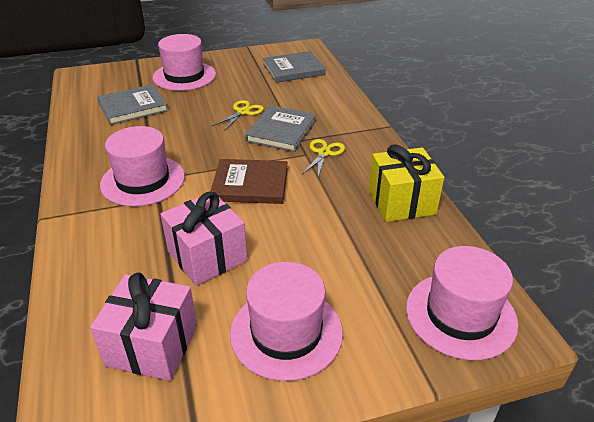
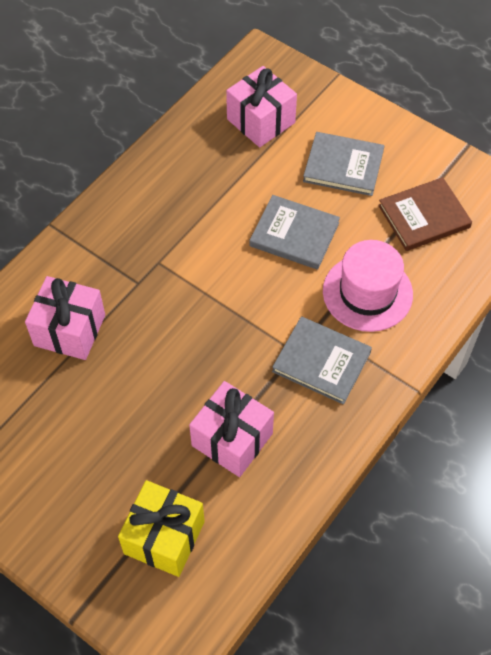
pink gift: 2 -> 3
pink hat: 4 -> 1
yellow scissors: 2 -> 0

